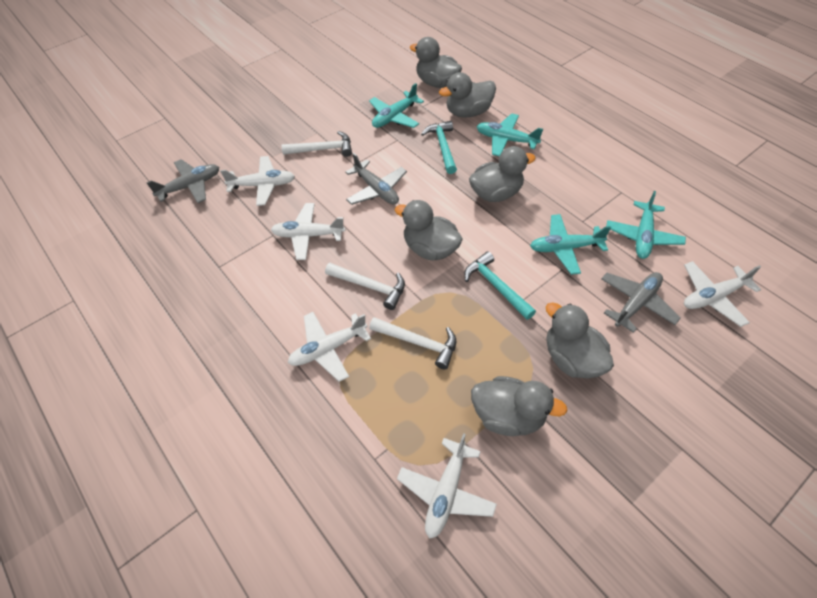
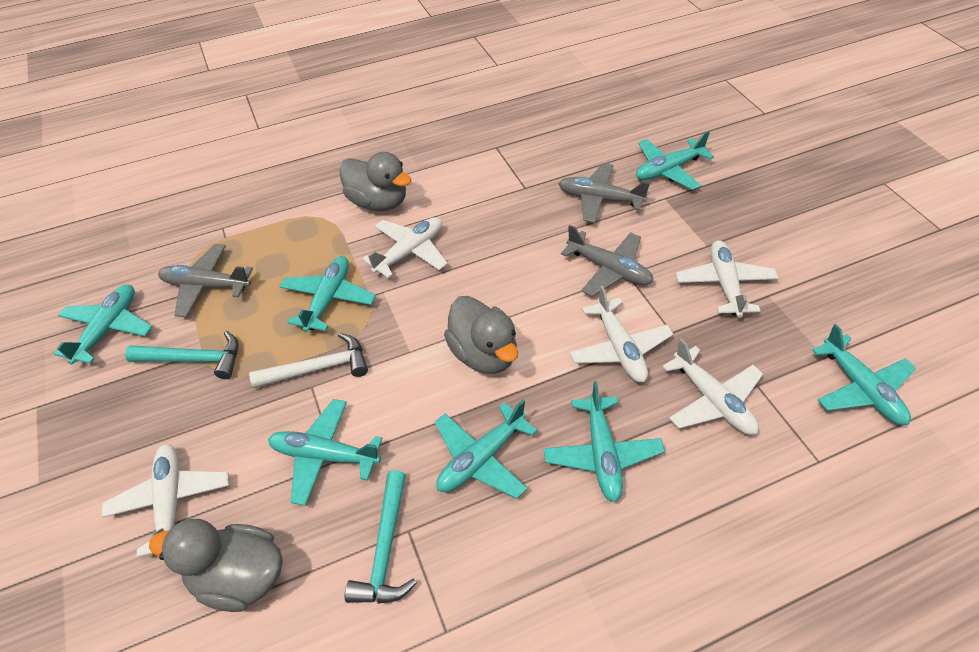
grey duck: 6 -> 3
turquoise plane: 4 -> 7
white hammer: 3 -> 1

